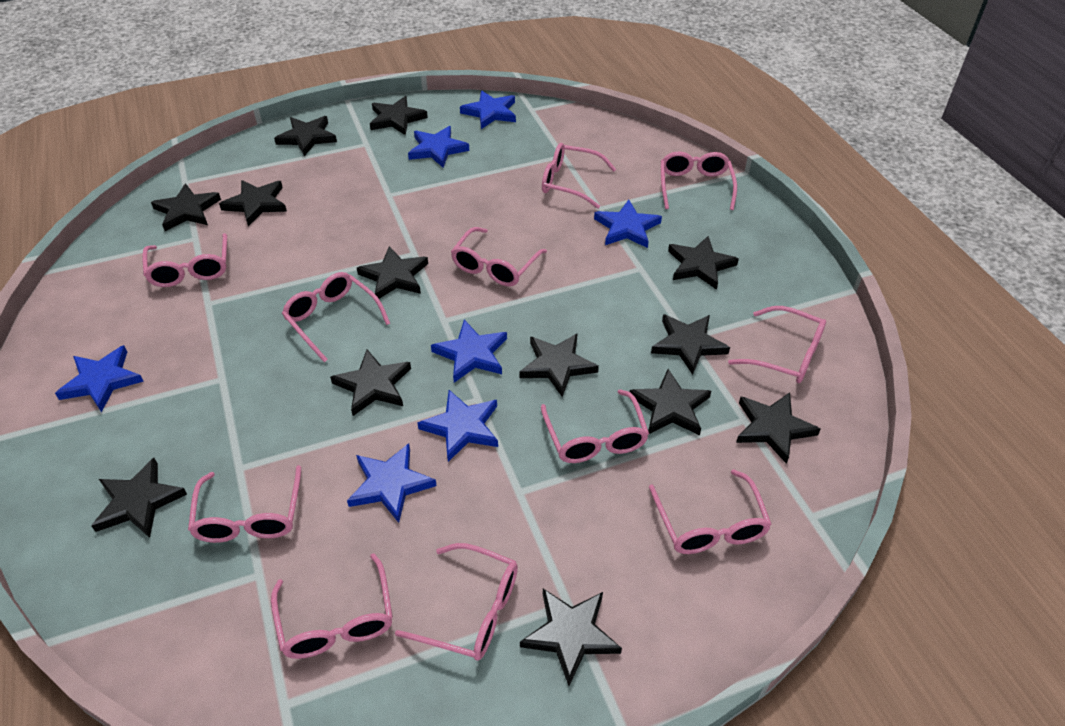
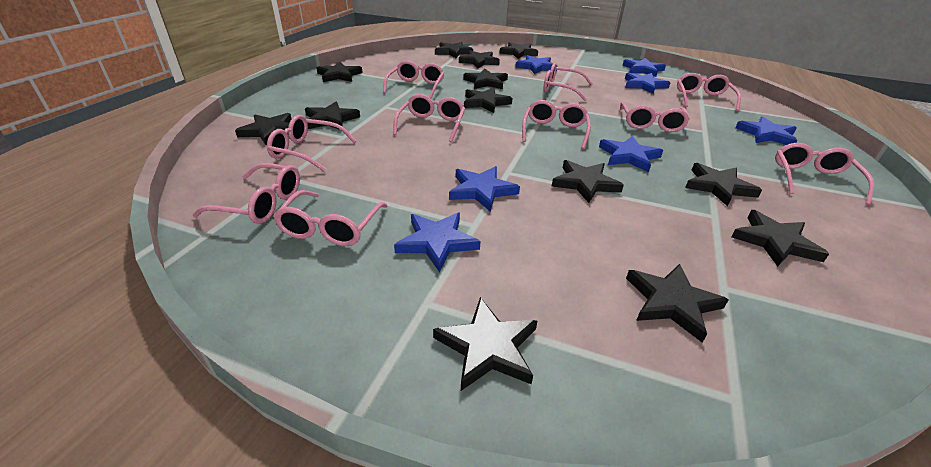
pink glasses: 11 -> 10

